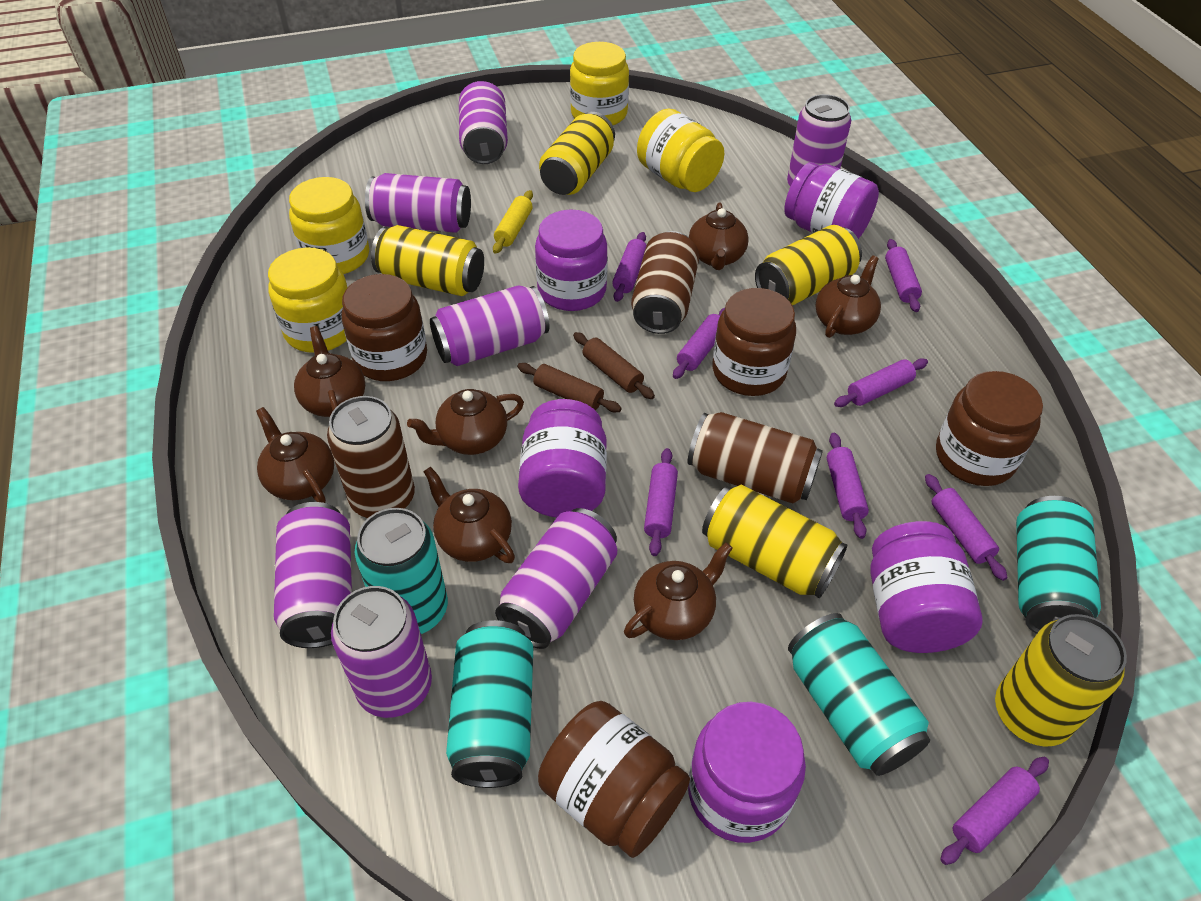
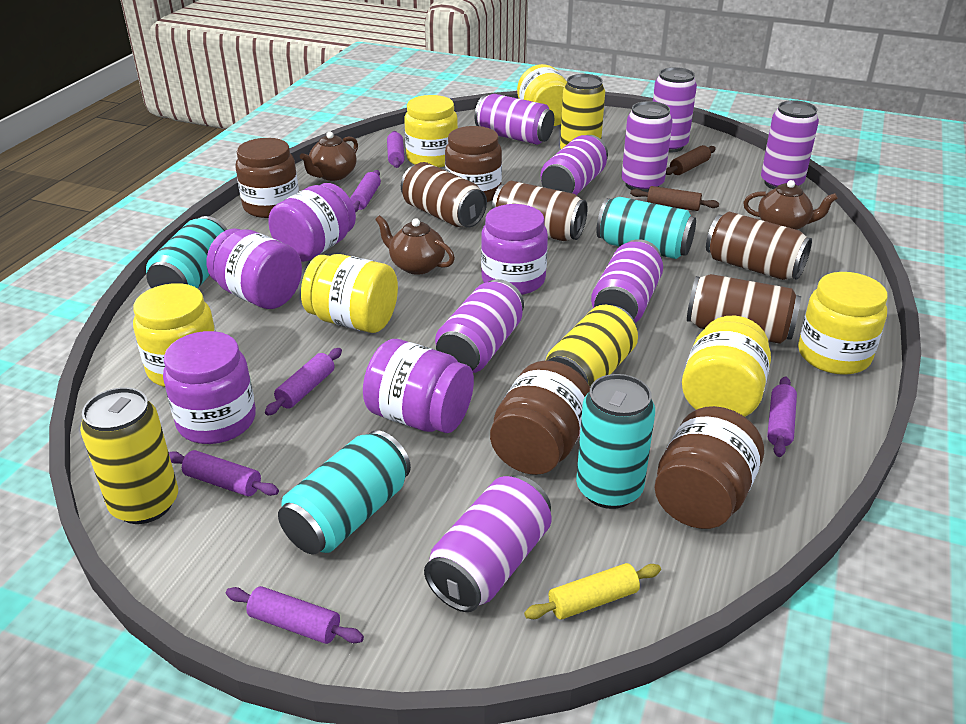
brown can: 3 -> 4
brown teapot: 7 -> 3
purple can: 7 -> 8
purple rolling pin: 8 -> 6
yellow can: 5 -> 3
yellow jar: 4 -> 6

